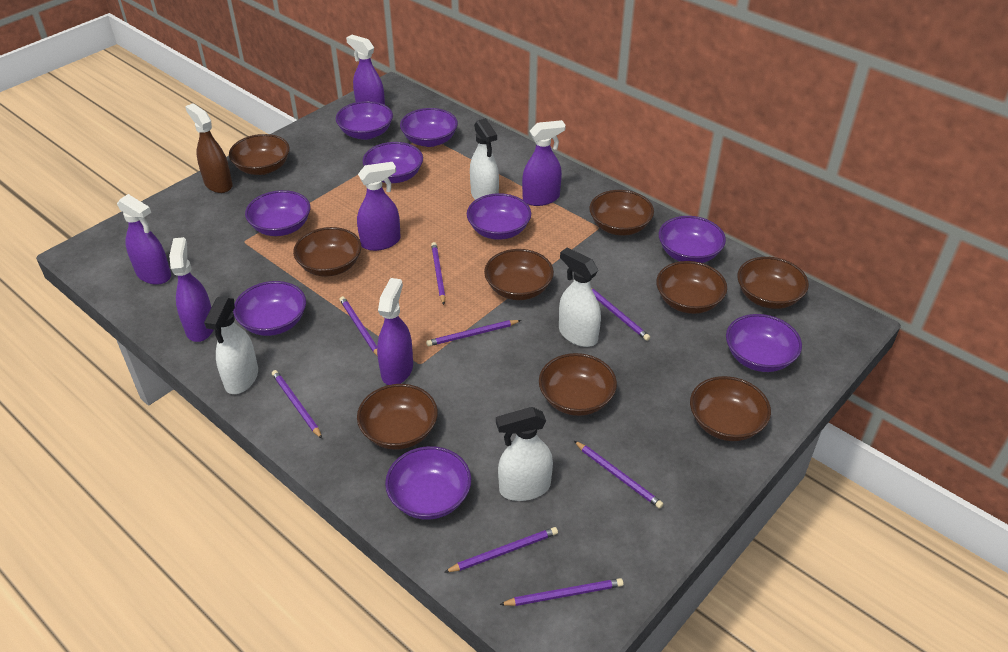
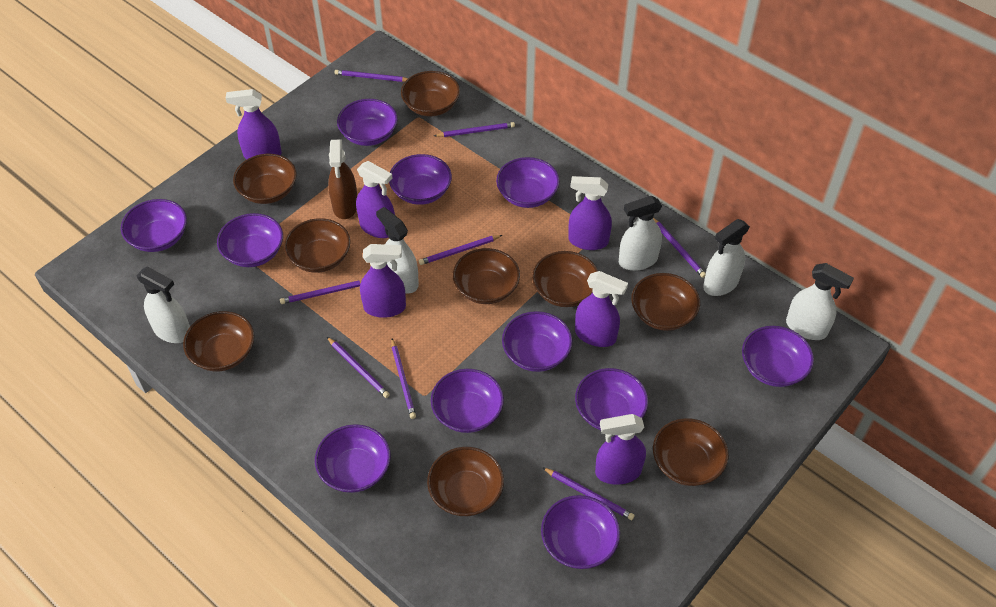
purple bowl: 9 -> 11
white spray bottle: 4 -> 5

